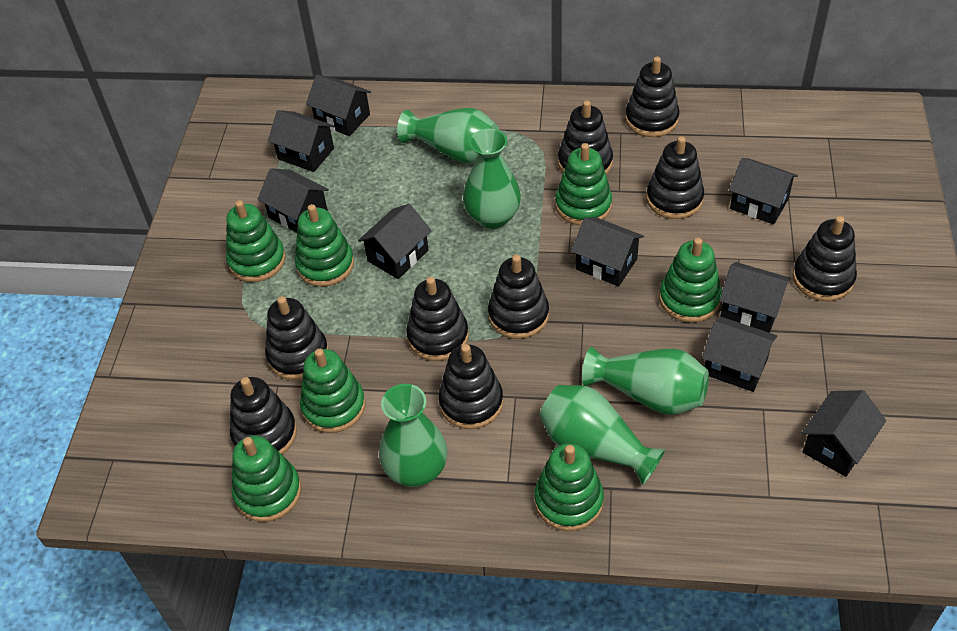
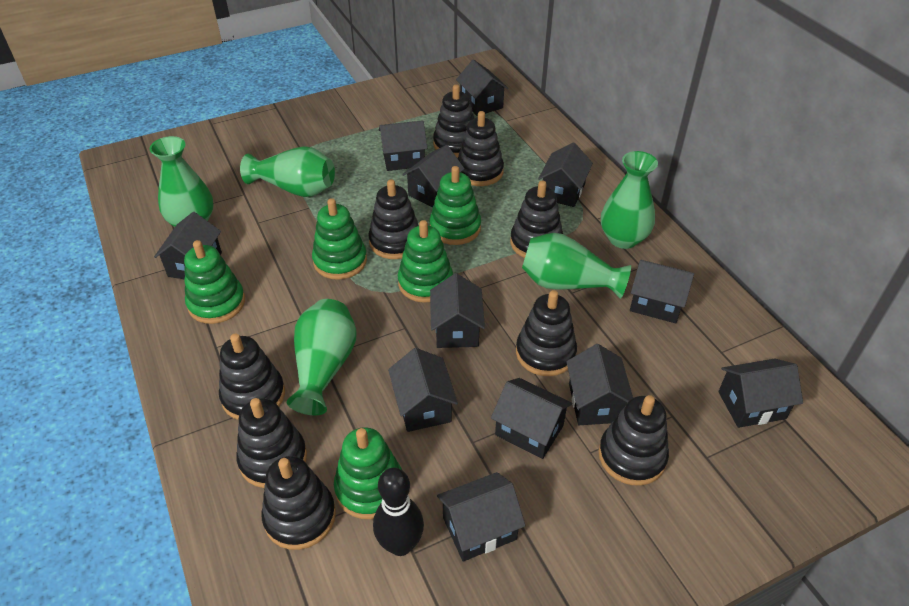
black bowling pin: 0 -> 1
black house: 9 -> 12
green stacking toy: 7 -> 5

